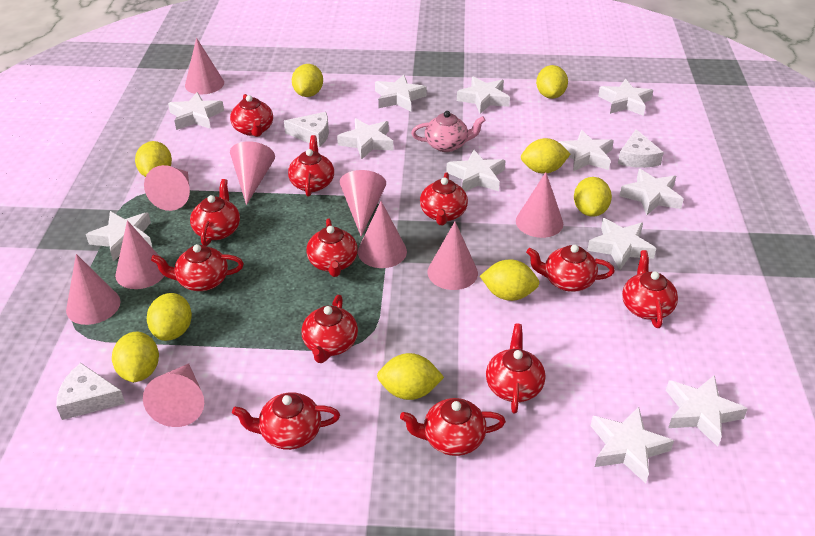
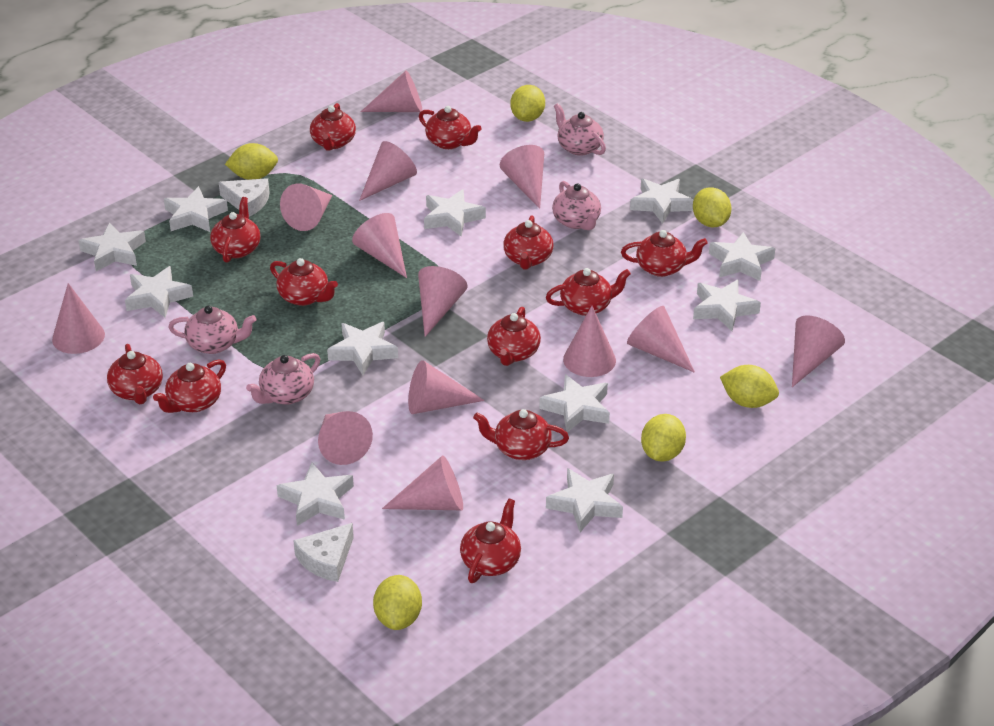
pink cone: 10 -> 13
pink teapot: 1 -> 4
white cheese: 3 -> 2
white star: 12 -> 11
yellow lemon: 9 -> 6

